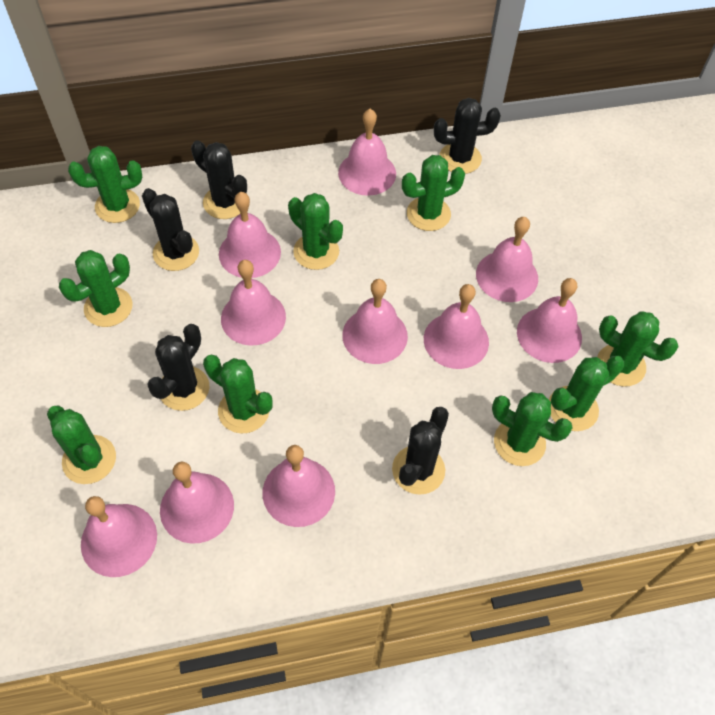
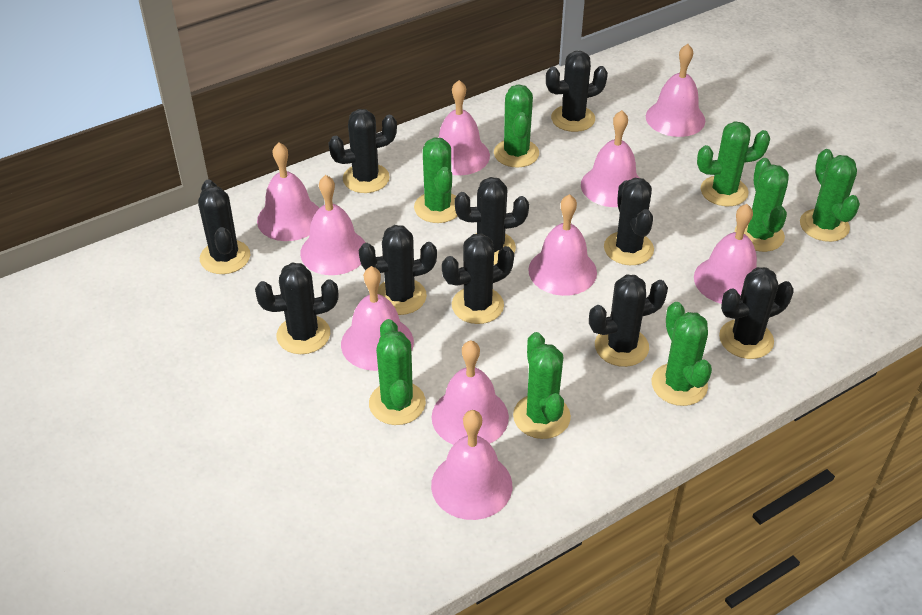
black cactus: 5 -> 10
green cactus: 9 -> 8

